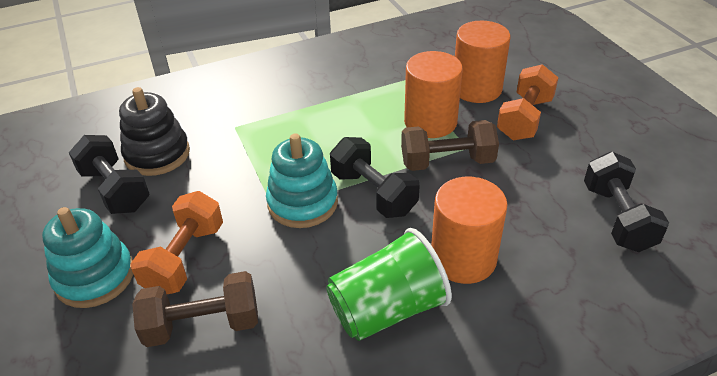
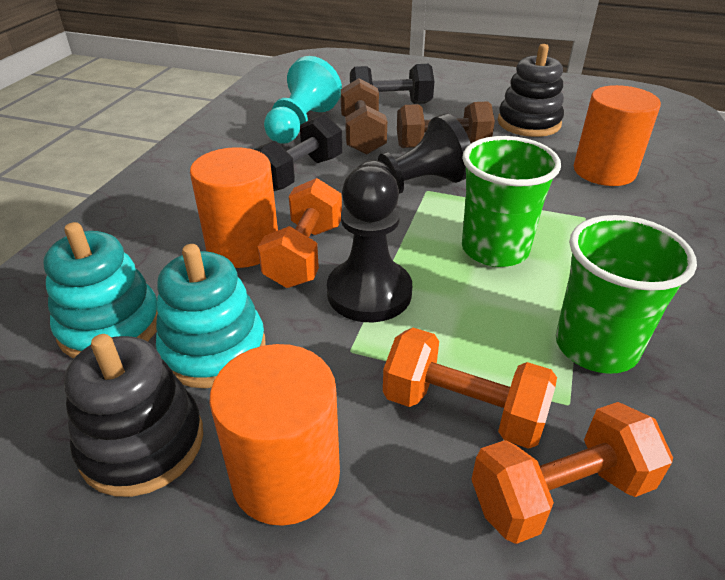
black dumbbell: 3 -> 2
black pawn: 0 -> 2
black stacking toy: 1 -> 2
green cup: 1 -> 2
orange dumbbell: 2 -> 3
turquoise pawn: 0 -> 1

